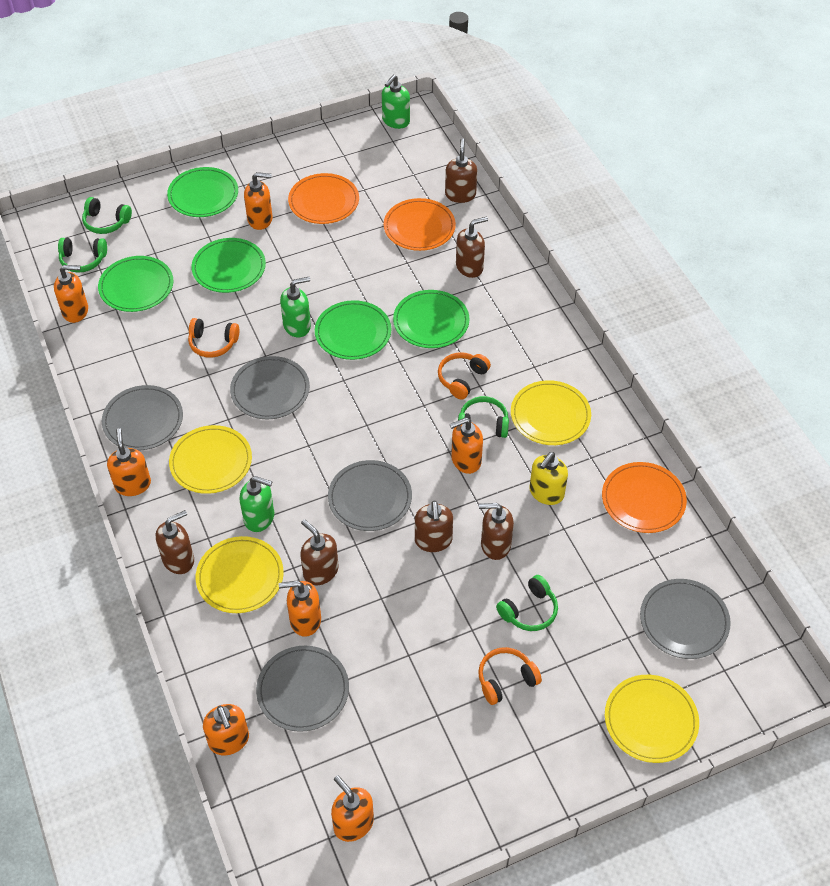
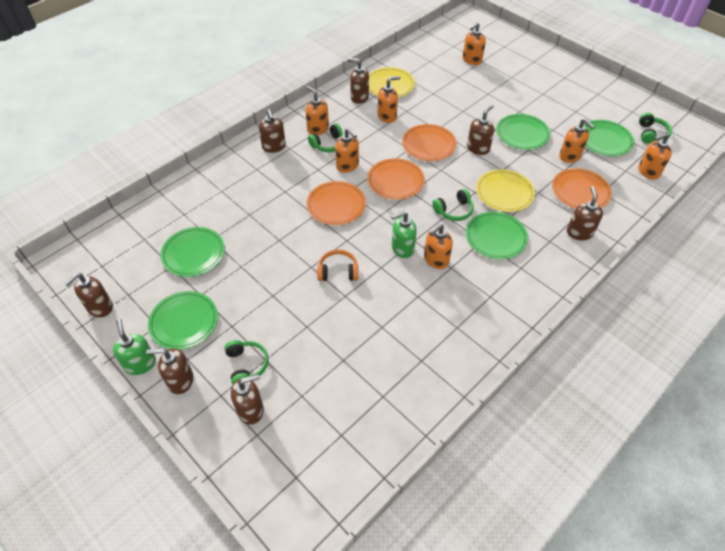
brown soap dispenser: 6 -> 7
green soap dispenser: 3 -> 2
grey plate: 5 -> 0
orange headphones: 3 -> 1
orange plate: 3 -> 4
yellow plate: 4 -> 2
yellow soap dispenser: 1 -> 0

